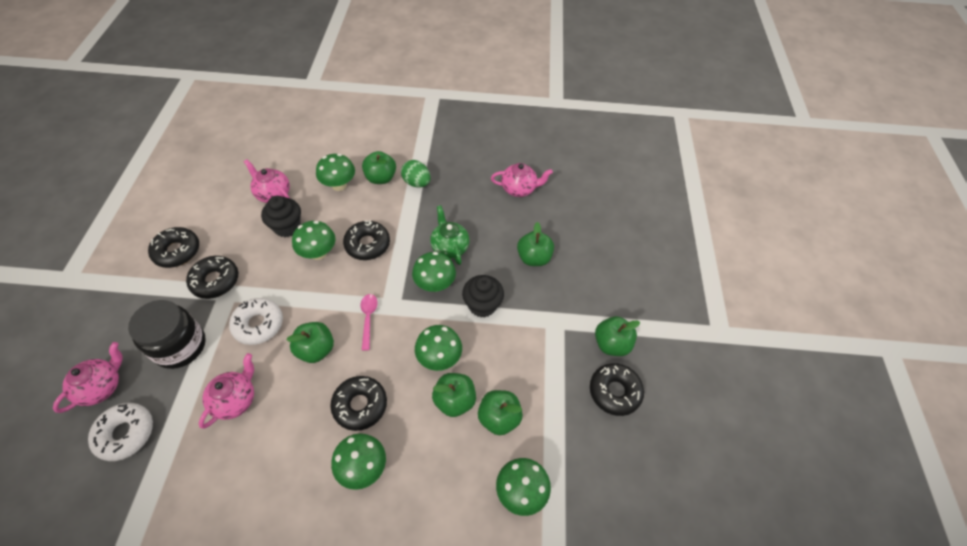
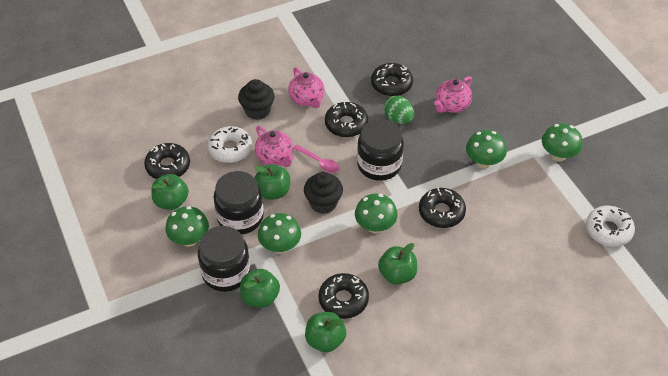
black jar: 1 -> 3
green apple: 6 -> 5
green mushroom: 6 -> 5
green teapot: 1 -> 0
pink teapot: 4 -> 3

